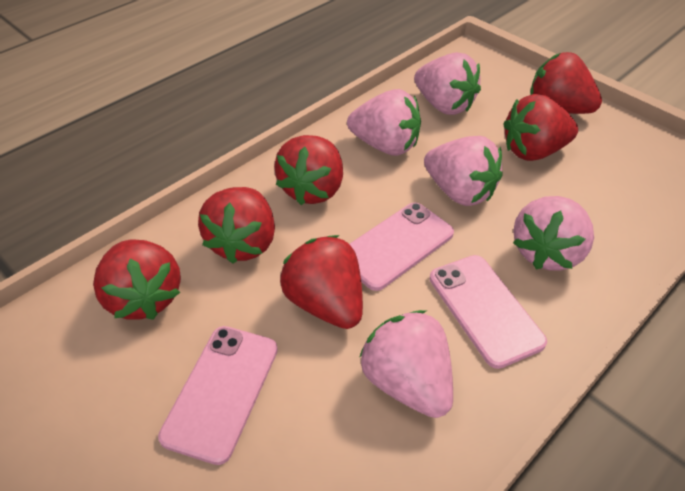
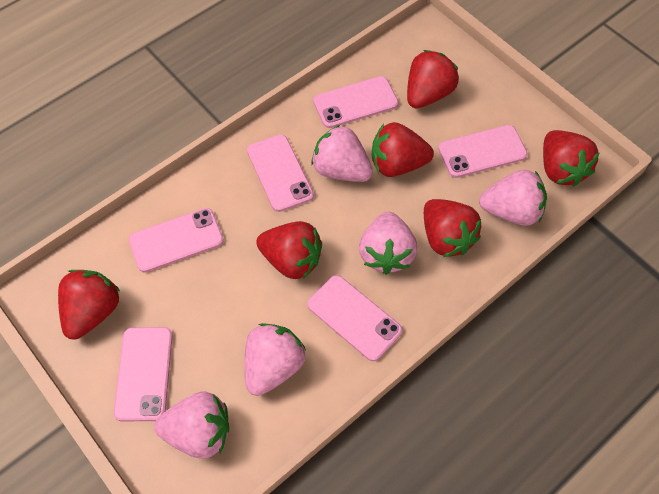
pink phone: 3 -> 6

